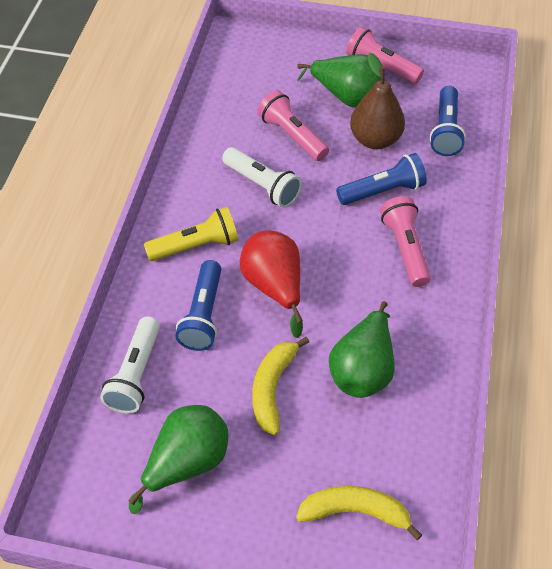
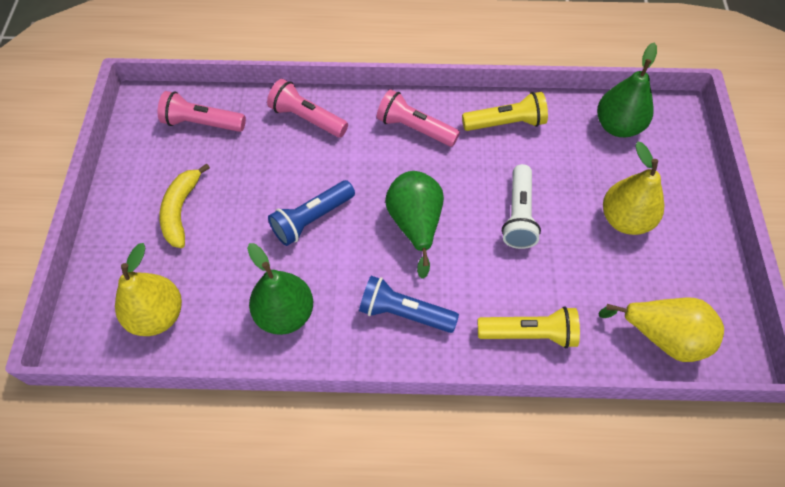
blue flashlight: 3 -> 2
brown pear: 1 -> 0
red pear: 1 -> 0
white flashlight: 2 -> 1
yellow banana: 2 -> 1
yellow flashlight: 1 -> 2
yellow pear: 0 -> 3

